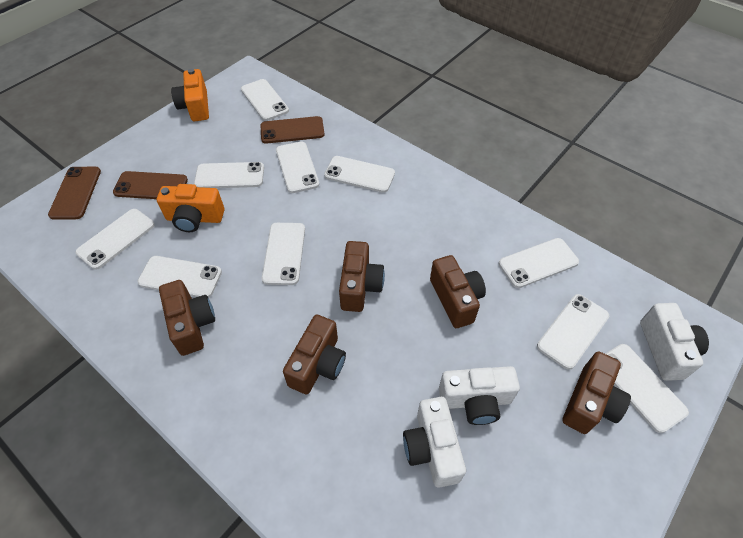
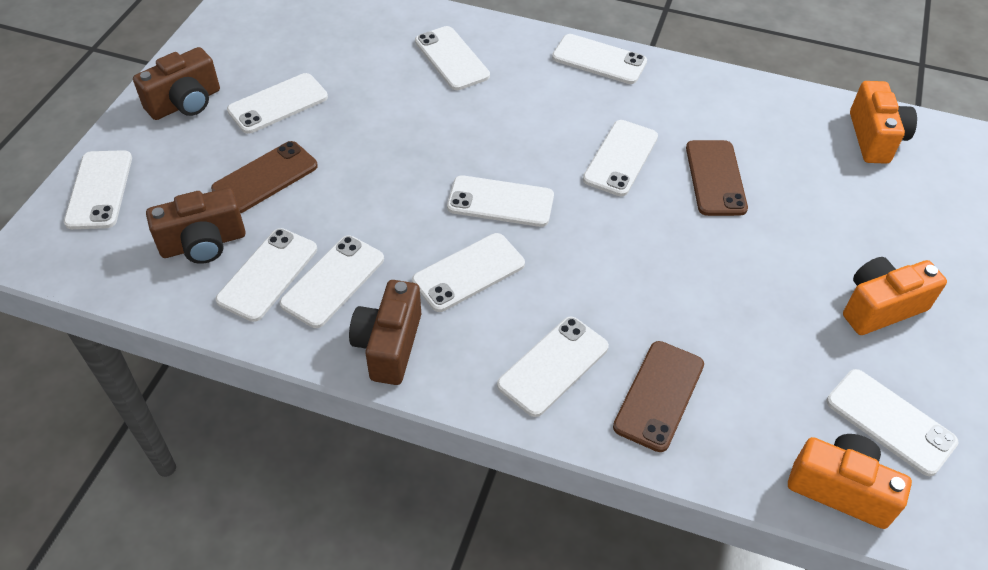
brown camera: 5 -> 3
orange camera: 2 -> 3
white camera: 3 -> 0
white phone: 10 -> 11

